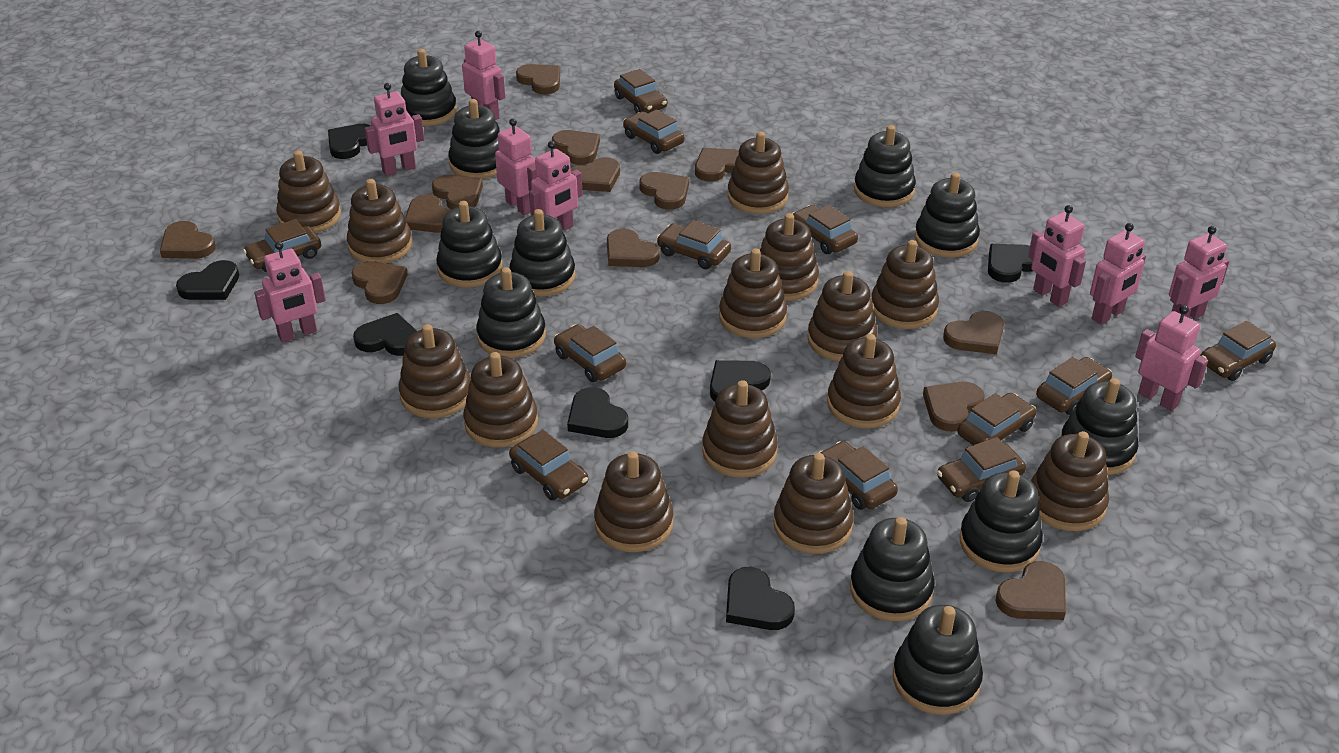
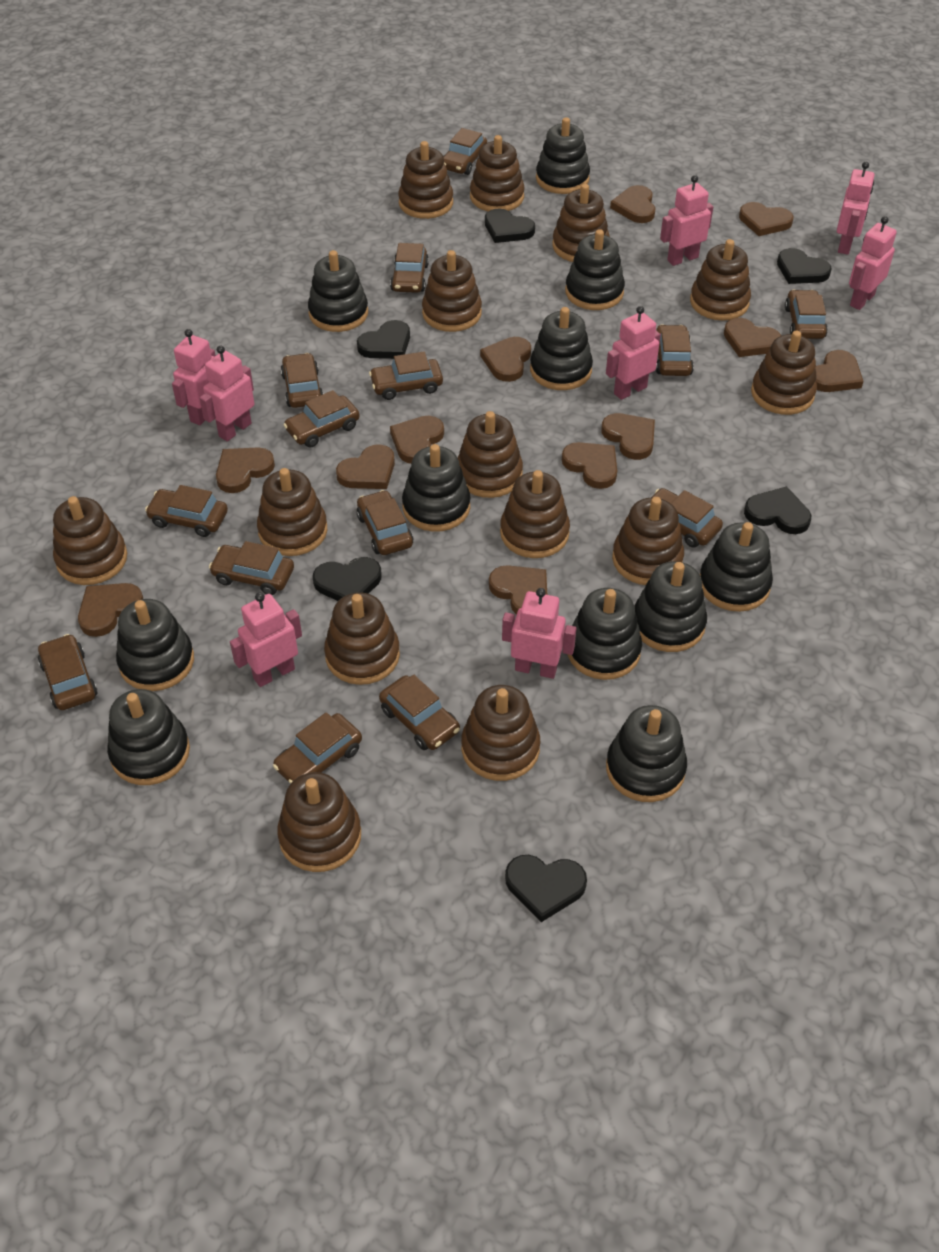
black heart: 7 -> 6
brown car: 12 -> 14
brown heart: 13 -> 12
pink robot: 9 -> 8

